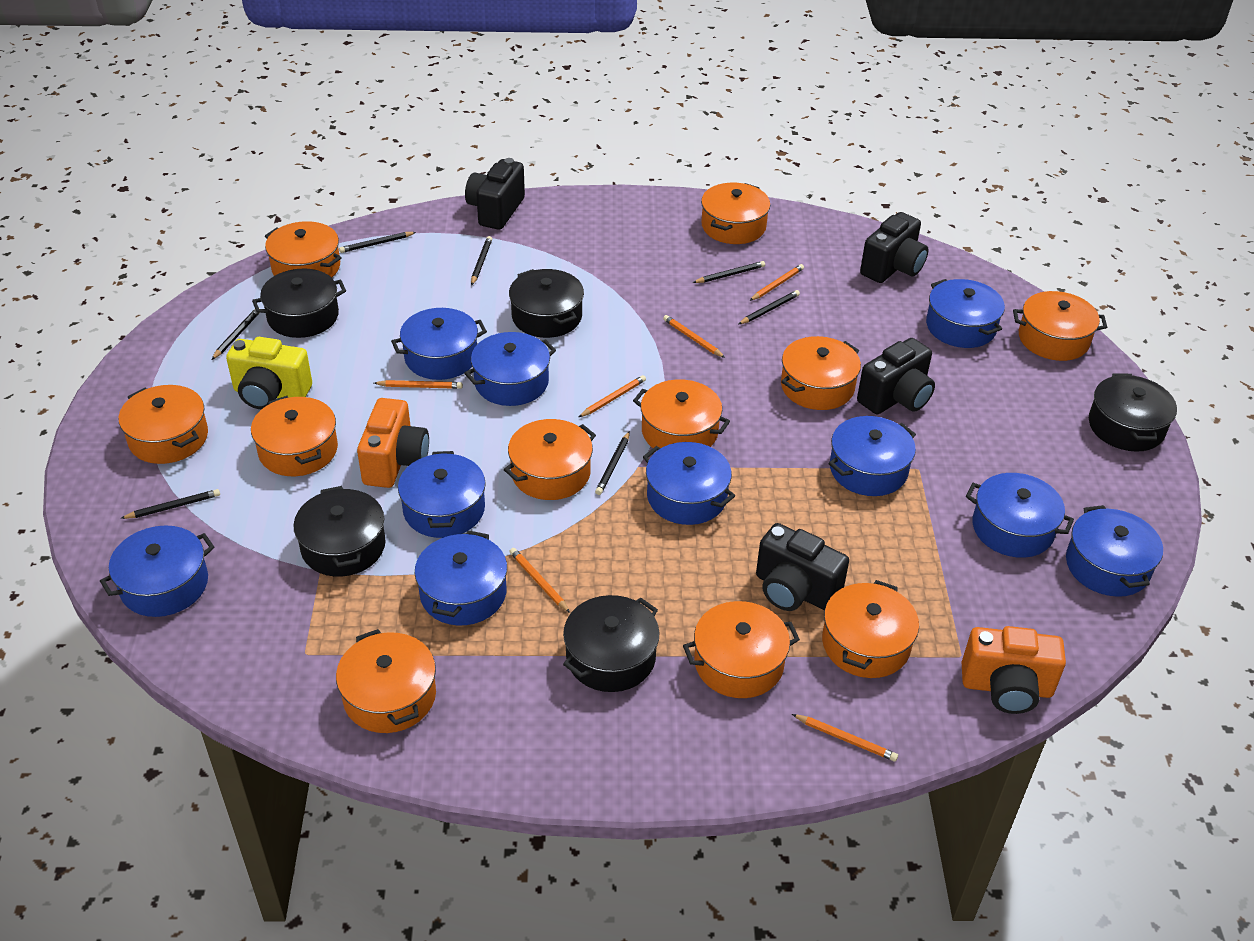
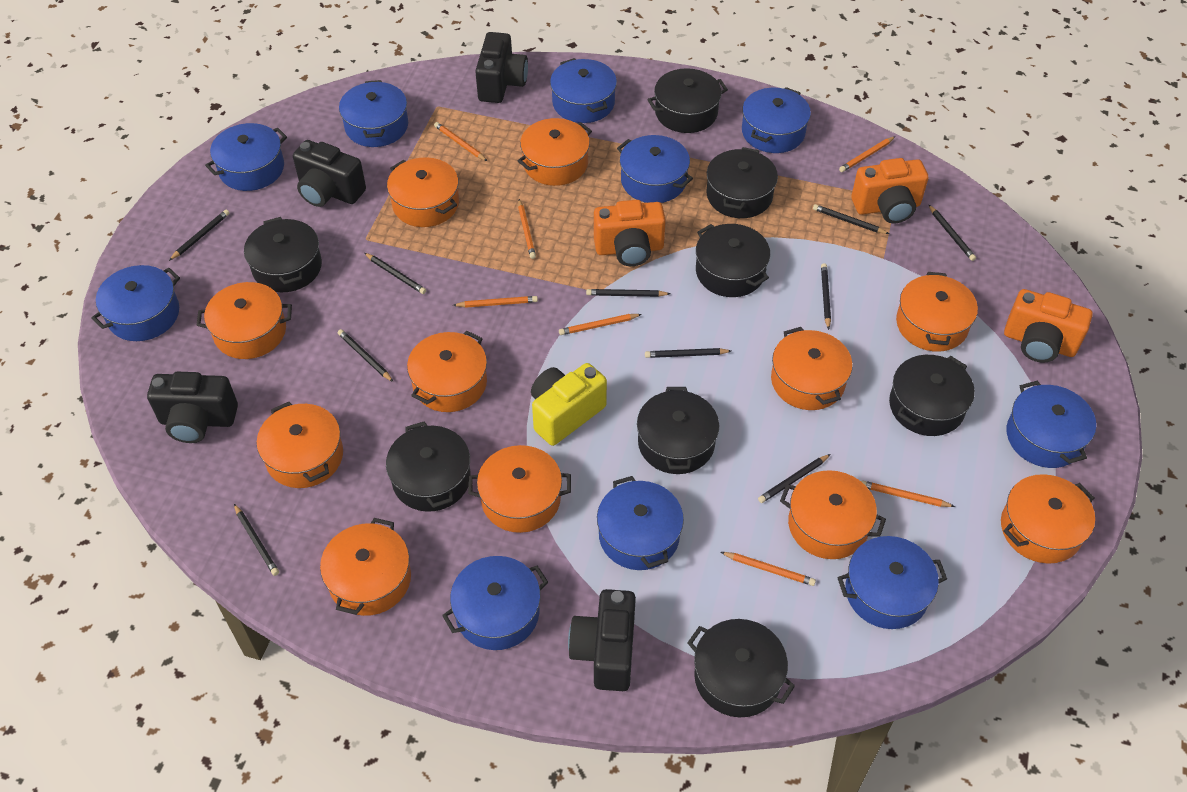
black pencil: 7 -> 10
black pot: 5 -> 8
orange camera: 2 -> 3
orange pencil: 6 -> 7

